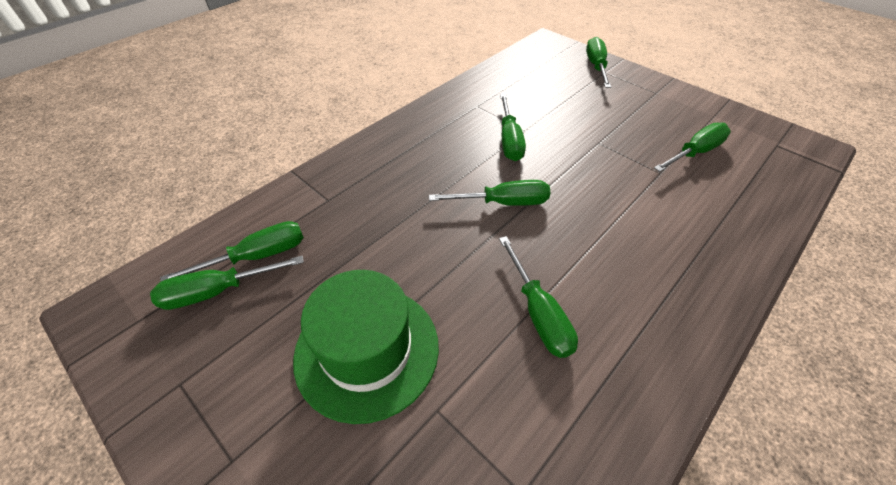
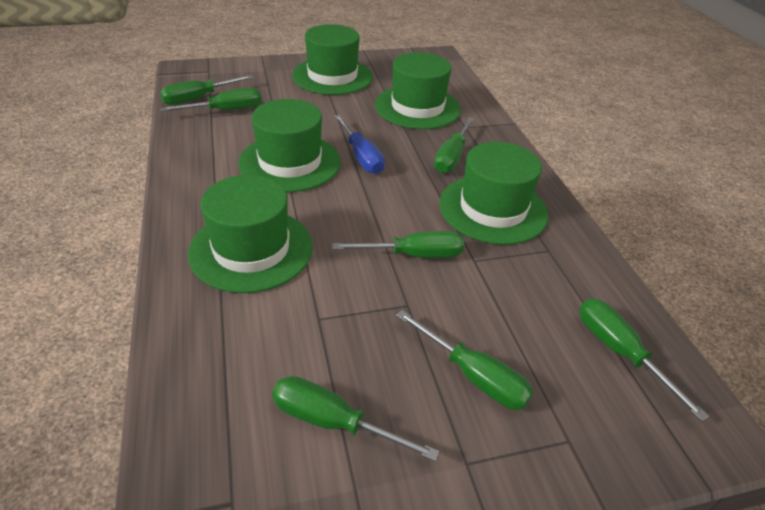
blue screwdriver: 0 -> 1
green hat: 1 -> 5

